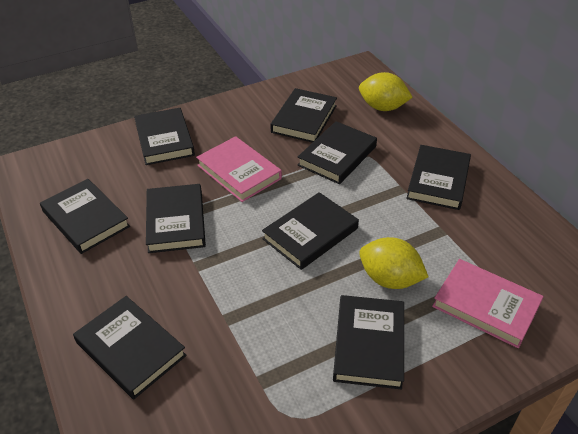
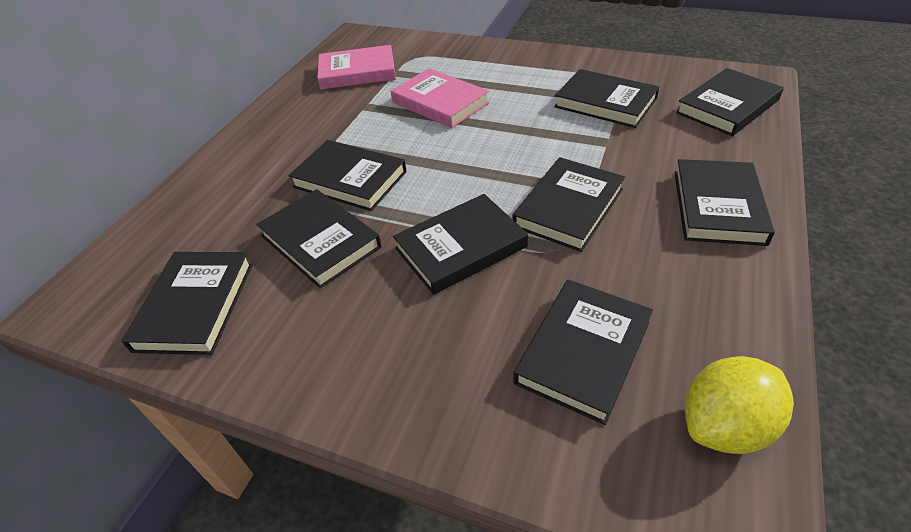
yellow lemon: 2 -> 1

